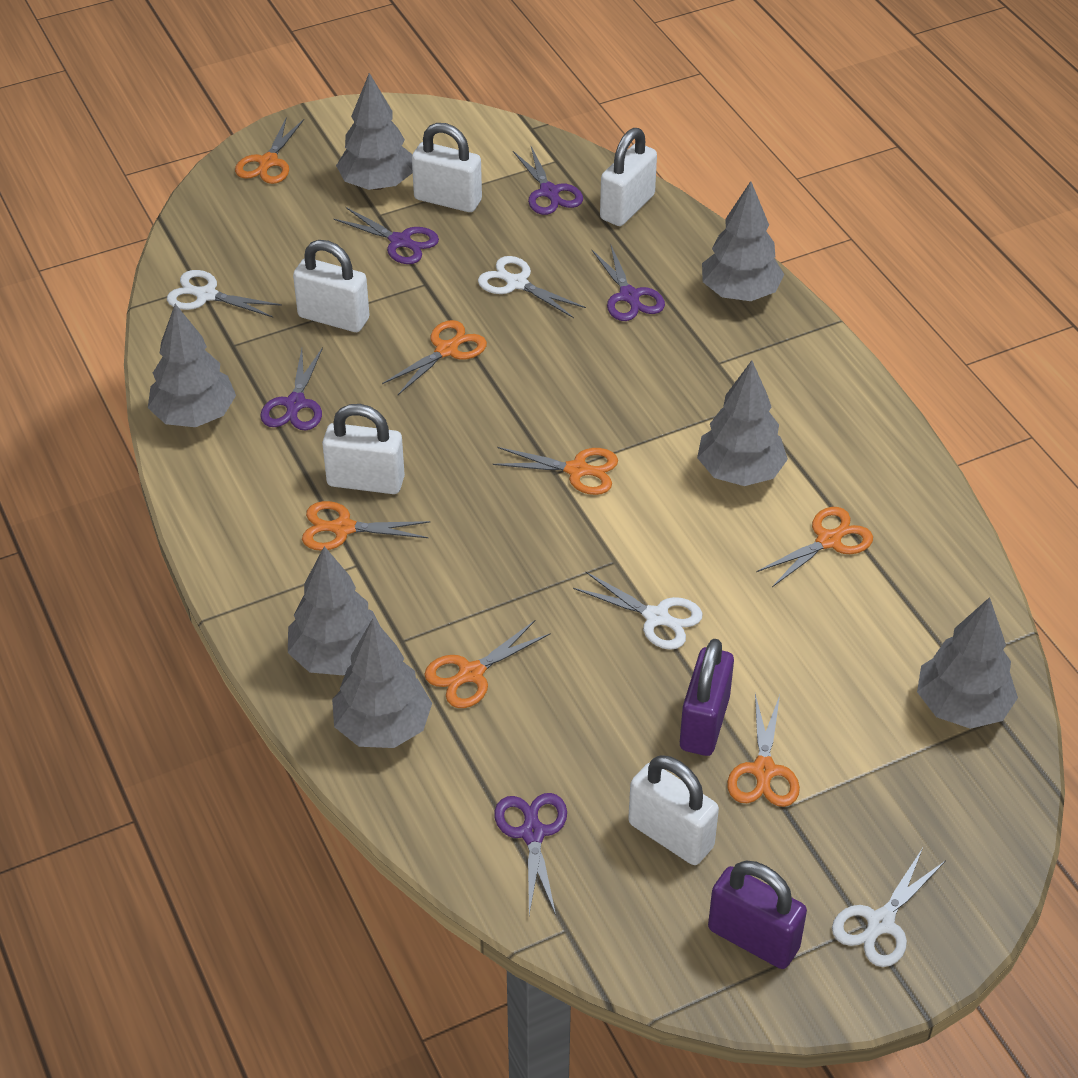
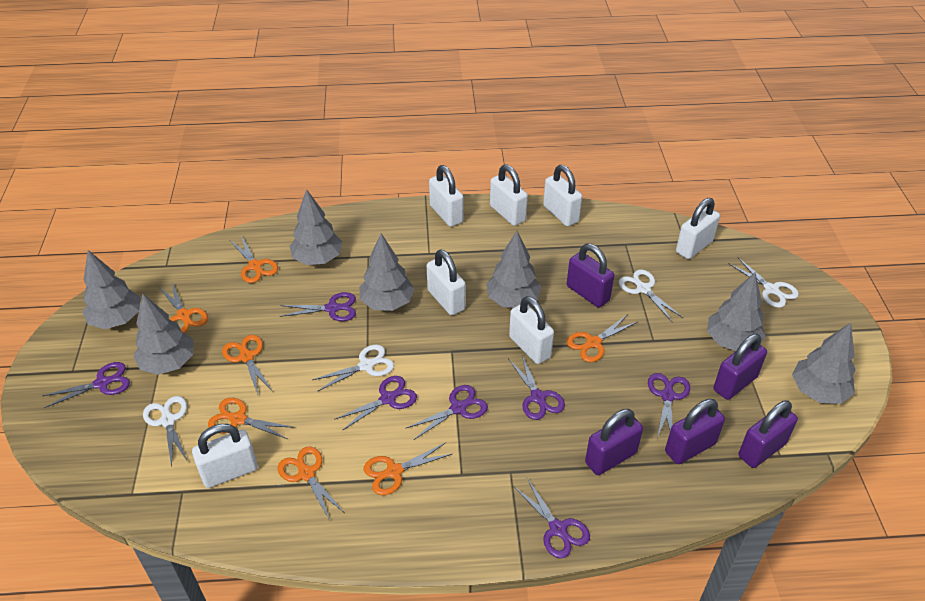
purple padlock: 2 -> 5
purple scissors: 5 -> 7
white padlock: 5 -> 7

